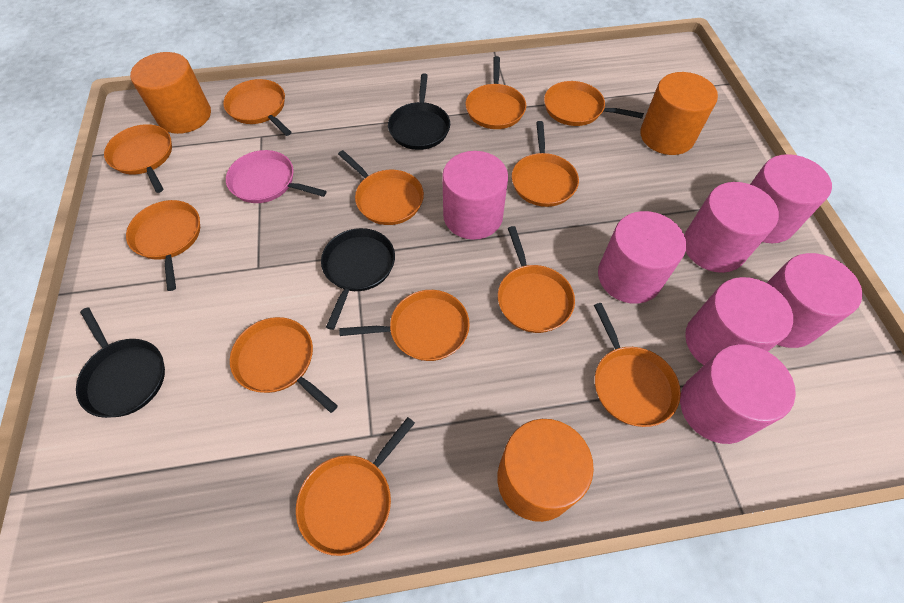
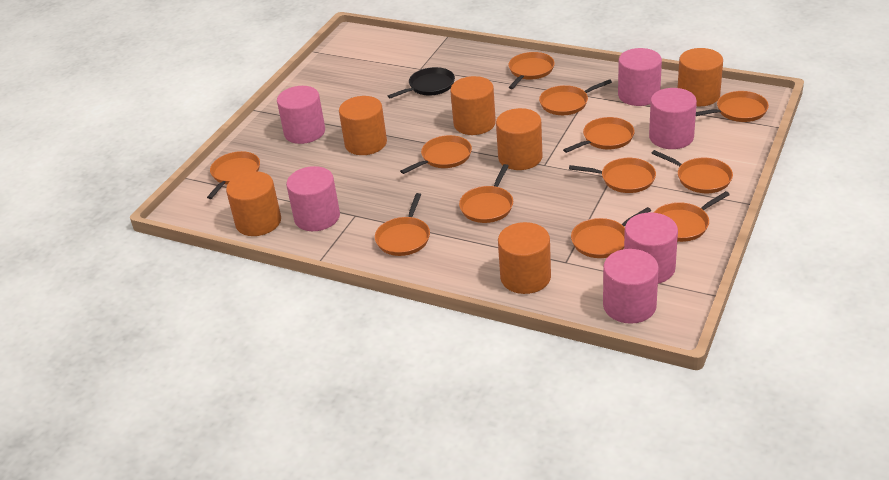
black pan: 3 -> 1
orange cylinder: 3 -> 6
pink cylinder: 7 -> 6
pink pan: 1 -> 0

